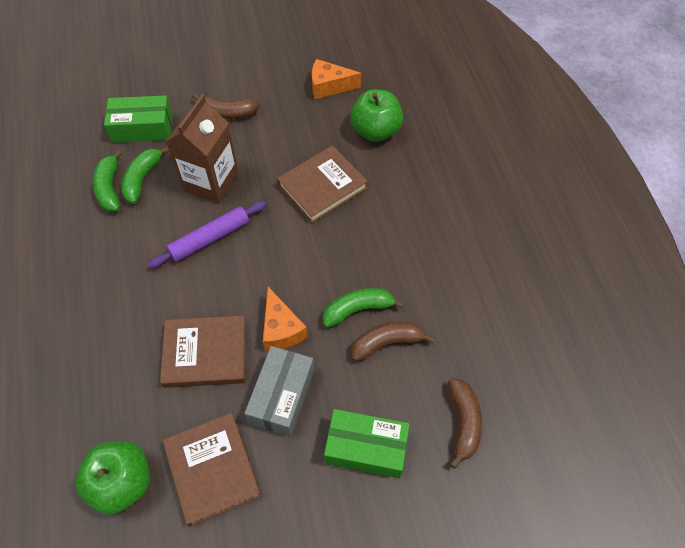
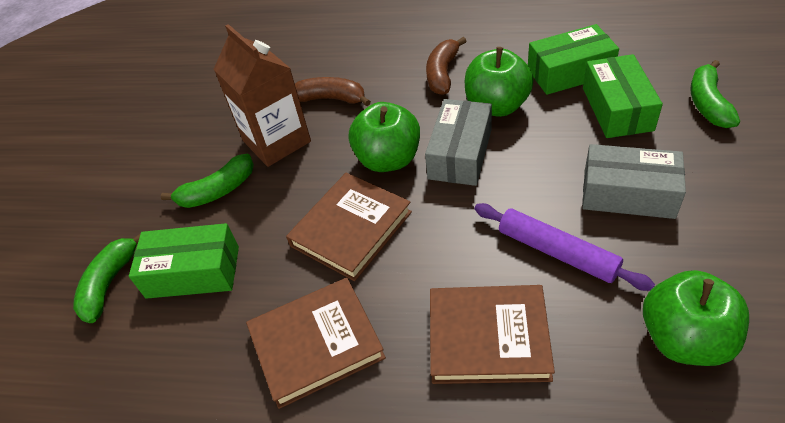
brown banana: 3 -> 2
green apple: 2 -> 3
green box: 2 -> 3
grey box: 1 -> 2
orange cheese: 2 -> 0

